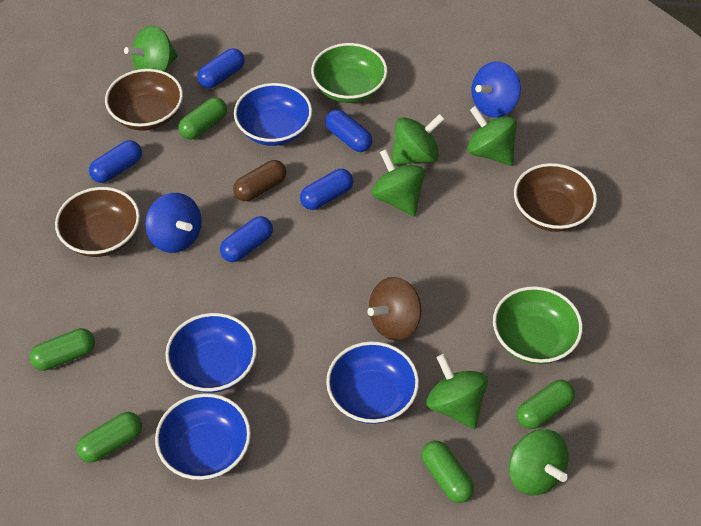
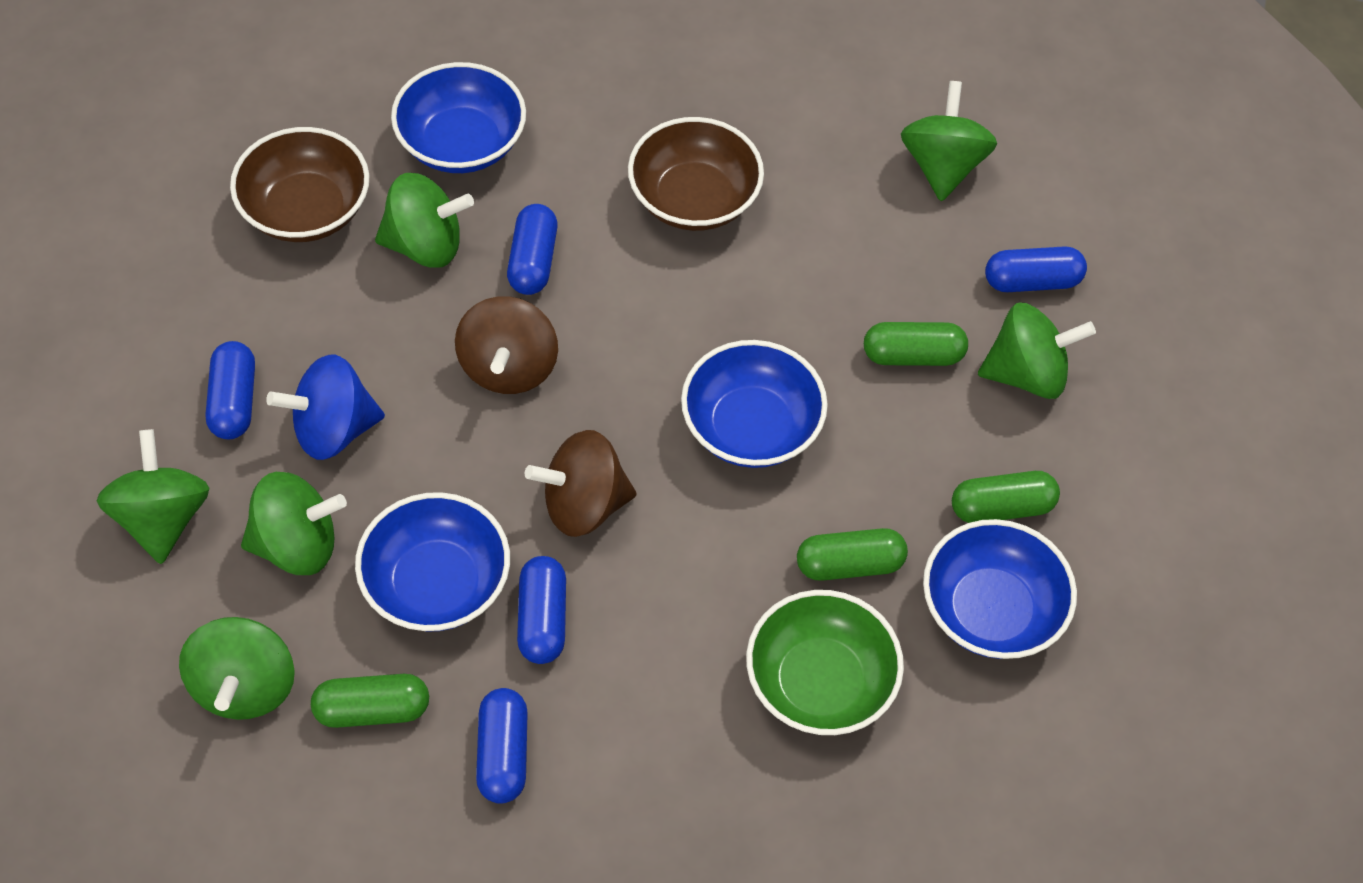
blue spinning top: 2 -> 1
brown bowl: 3 -> 2
brown capsule: 1 -> 0
brown spinning top: 1 -> 2
green bowl: 2 -> 1
green capsule: 5 -> 4

